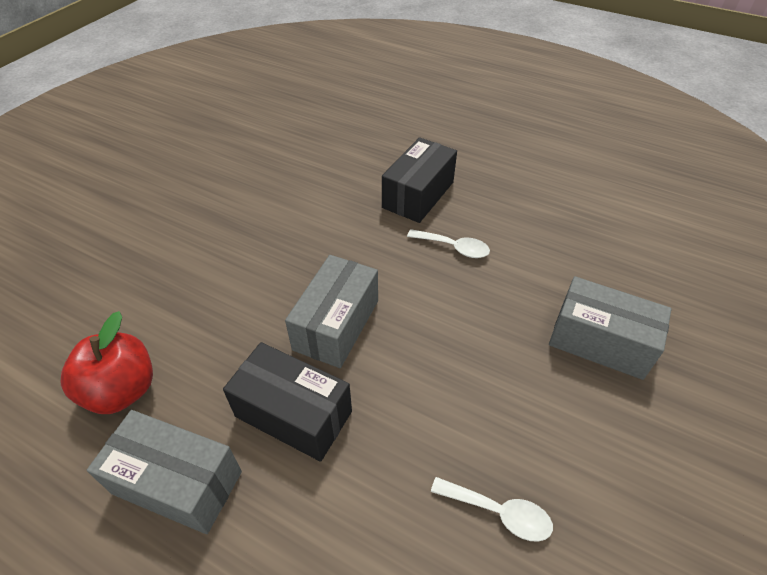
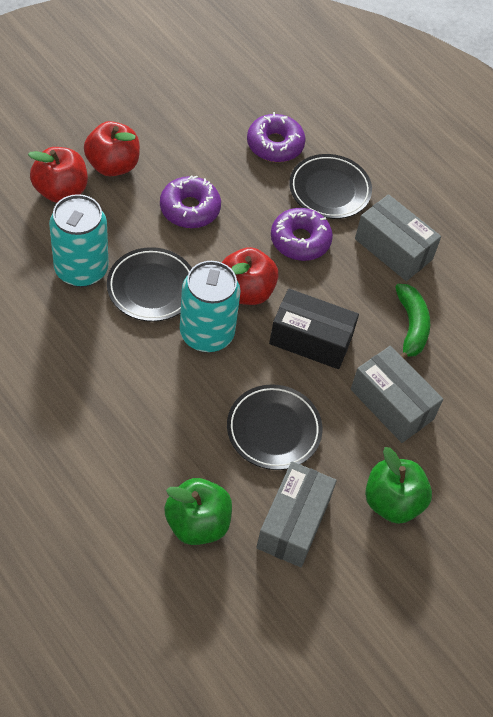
black box: 2 -> 1
black plate: 0 -> 3
green apple: 0 -> 2
green banana: 0 -> 1
purple donut: 0 -> 3
red apple: 1 -> 3
turquoise can: 0 -> 2
white spoon: 2 -> 0

